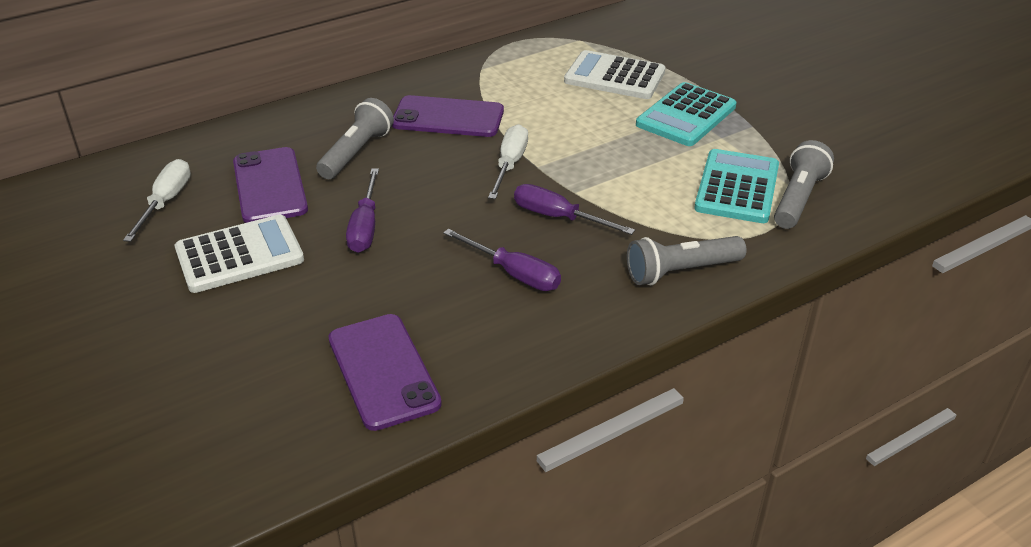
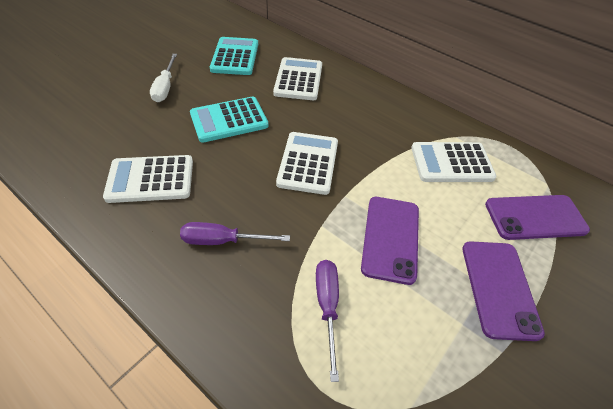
grey flashlight: 3 -> 0
purple screwdriver: 3 -> 2
white calculator: 2 -> 4
white screwdriver: 2 -> 1

